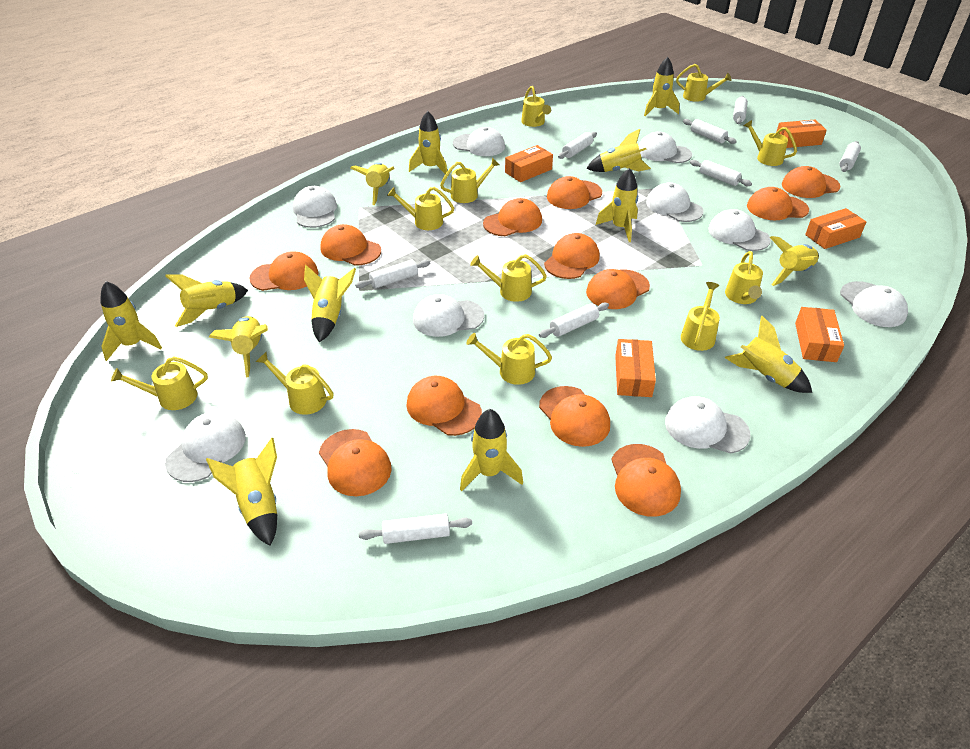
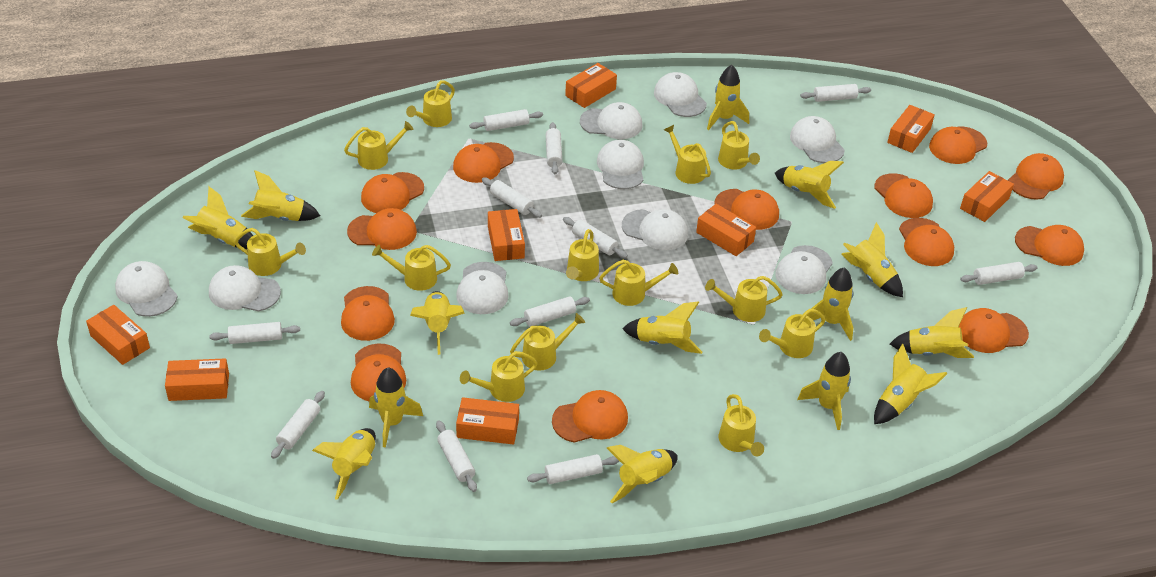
orange box: 5 -> 8
orange cap: 12 -> 13
white rolling pin: 8 -> 11
yellow rocket: 13 -> 14
yellow watering can: 11 -> 13

